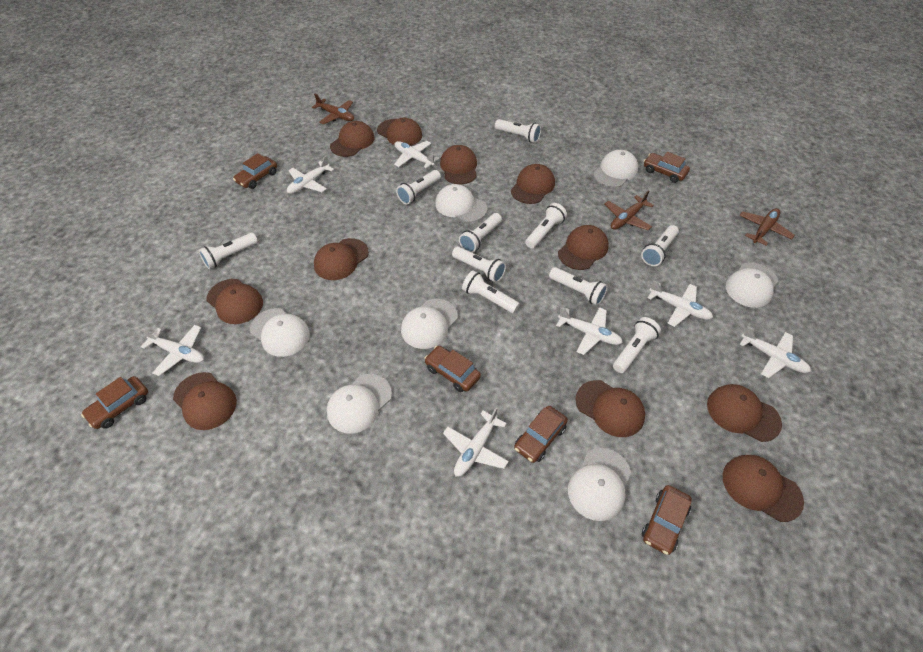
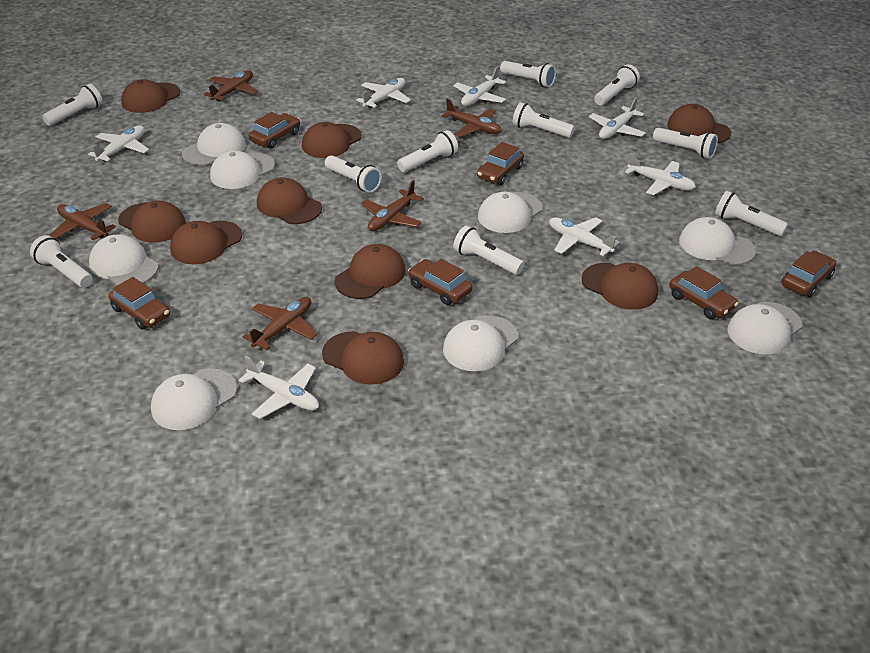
brown cap: 11 -> 9
brown plane: 3 -> 5
white cap: 7 -> 8

